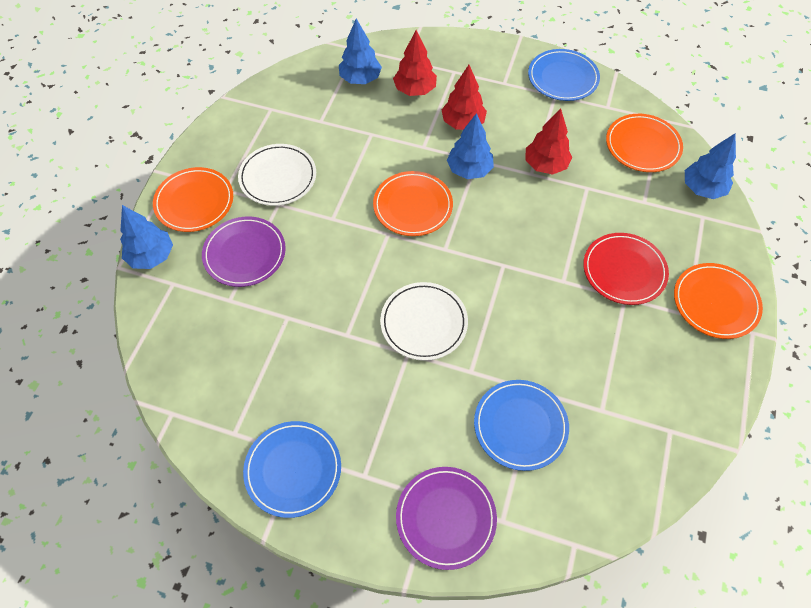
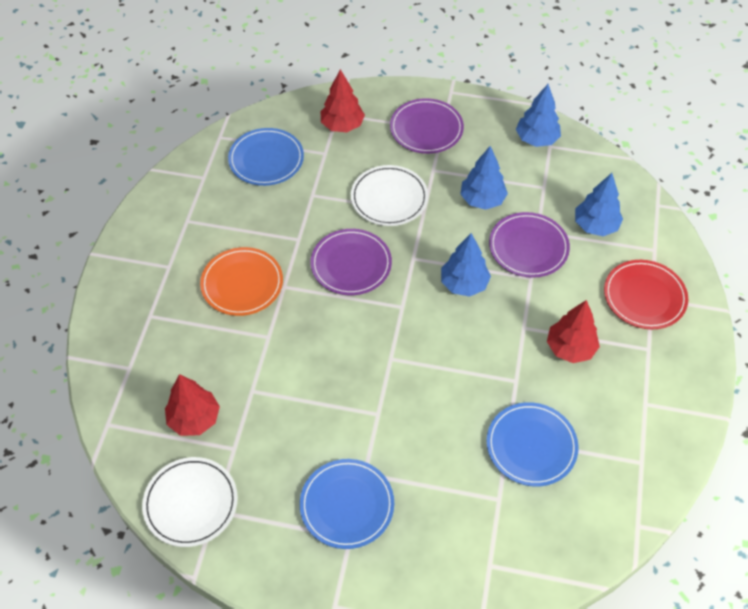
orange plate: 4 -> 1
purple plate: 2 -> 3

